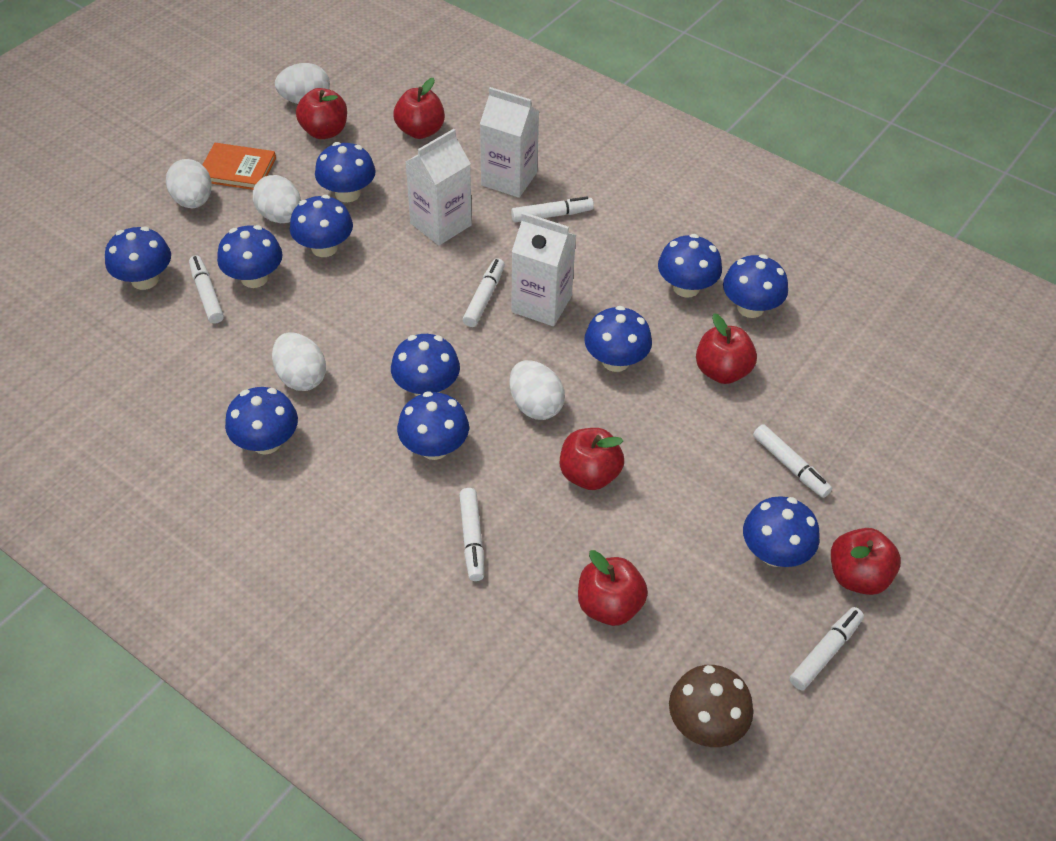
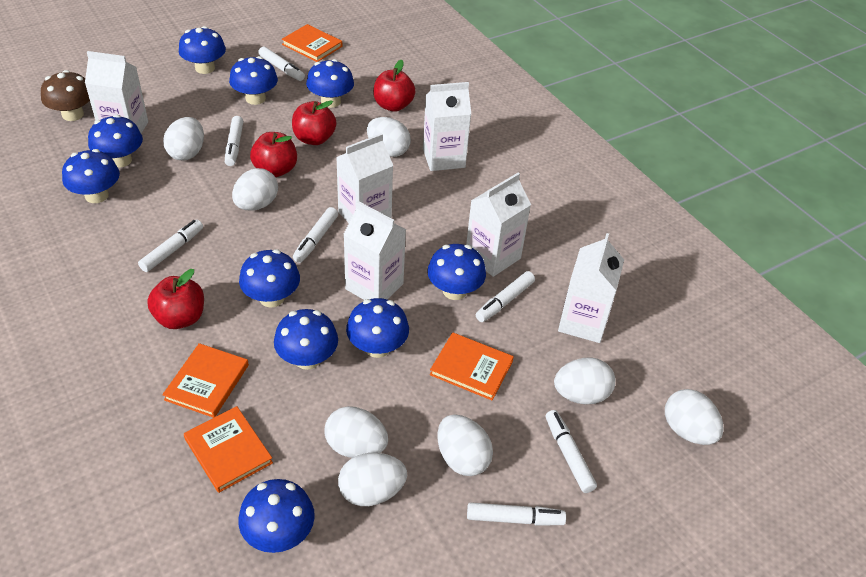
blue mushroom: 11 -> 10
orange book: 1 -> 4
red apple: 6 -> 4
white carton: 3 -> 6
white egg: 5 -> 8
white marker: 6 -> 7

